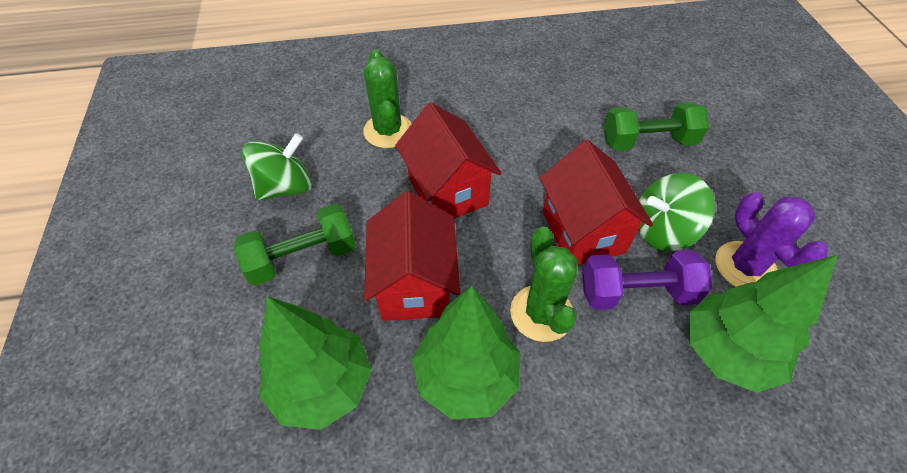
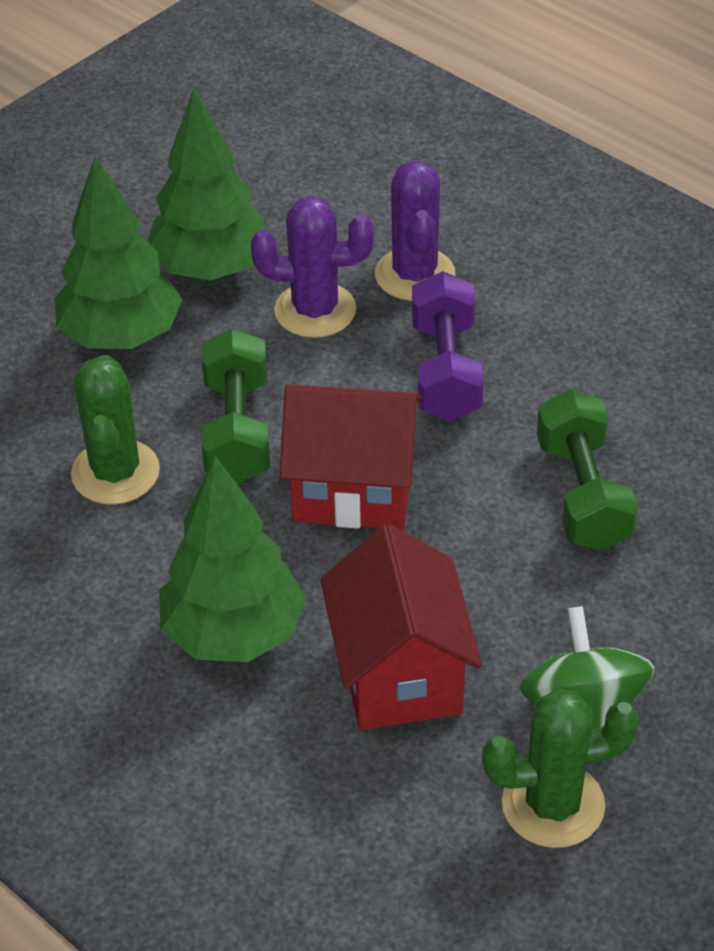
green spinning top: 2 -> 1
purple cactus: 1 -> 2
red house: 3 -> 2

